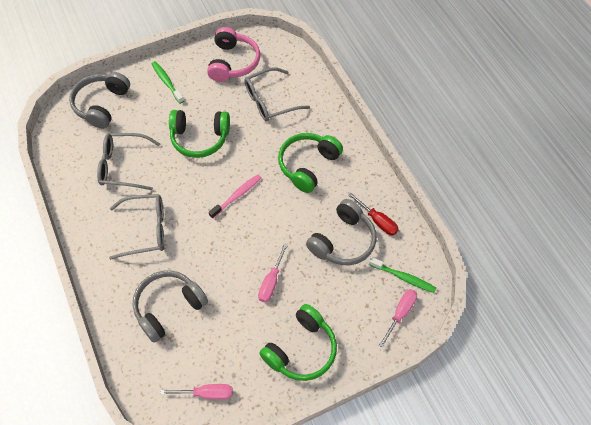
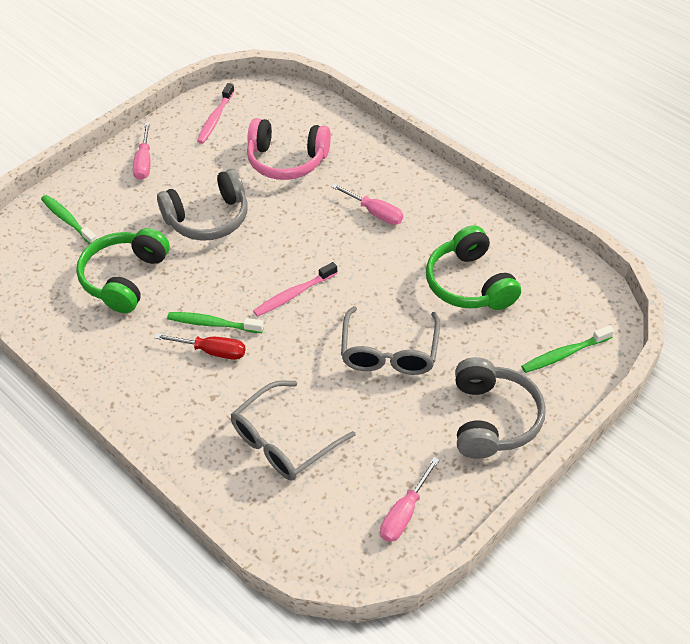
green headphones: 3 -> 2
green toothbrush: 2 -> 3
grey glasses: 3 -> 2
grey headphones: 3 -> 2
pink toothbrush: 1 -> 2

